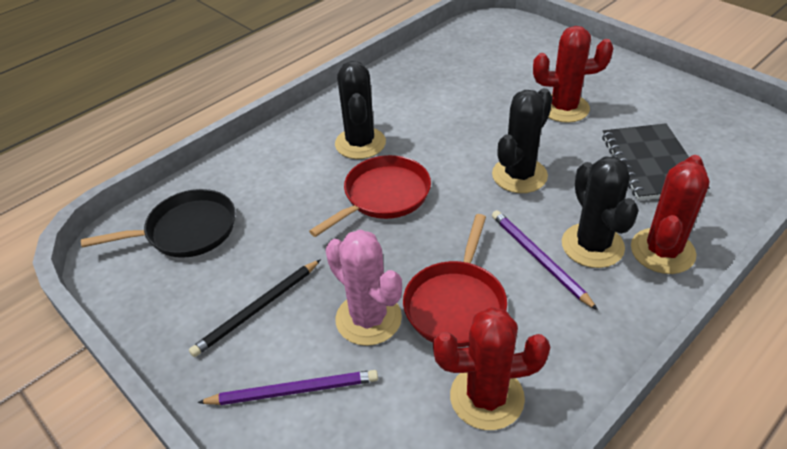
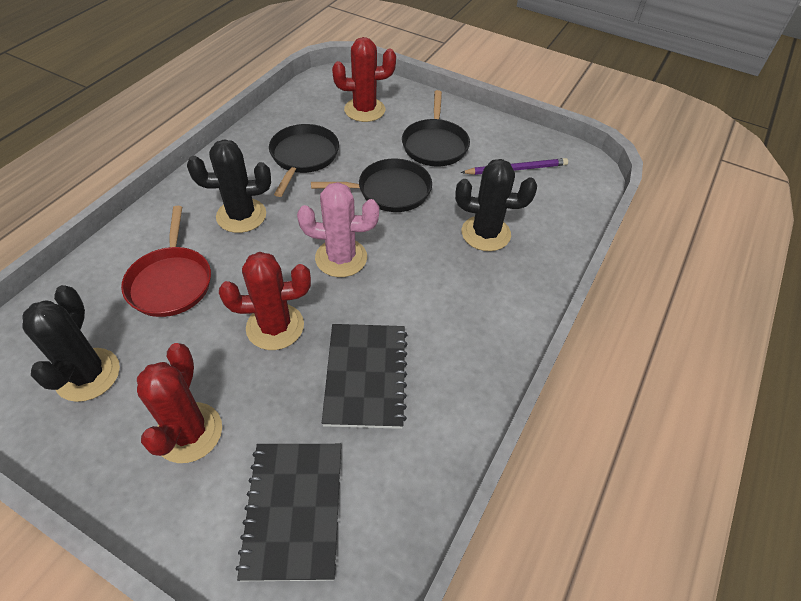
black notebook: 1 -> 2
black pan: 1 -> 3
black pencil: 1 -> 0
purple pencil: 2 -> 1
red pan: 2 -> 1

